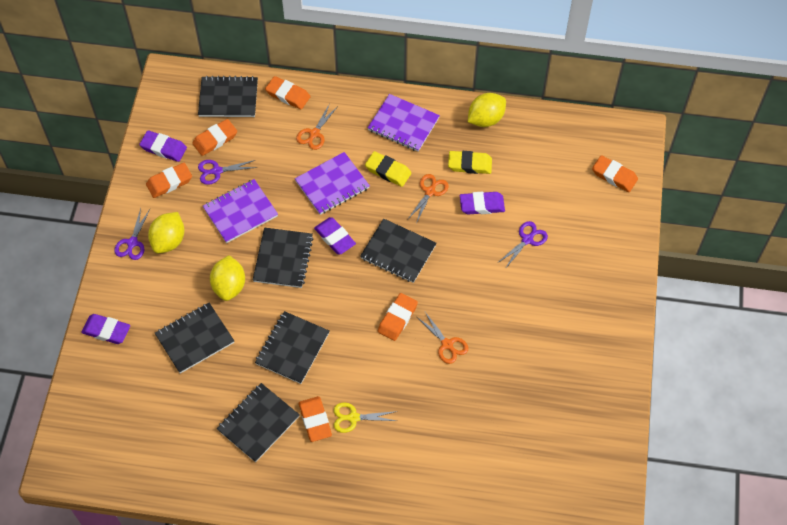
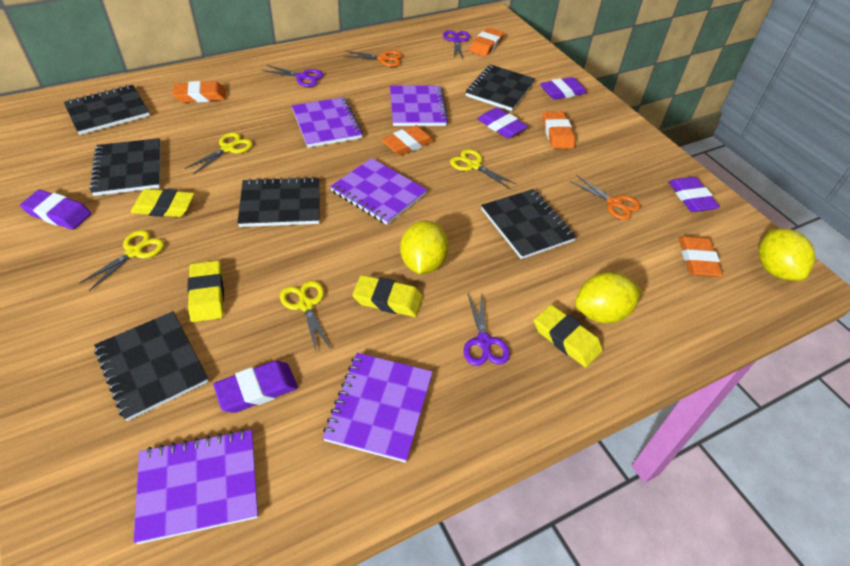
orange eraser: 6 -> 5
orange scissors: 3 -> 2
purple eraser: 4 -> 5
purple notebook: 3 -> 5
yellow eraser: 2 -> 4
yellow scissors: 1 -> 4

